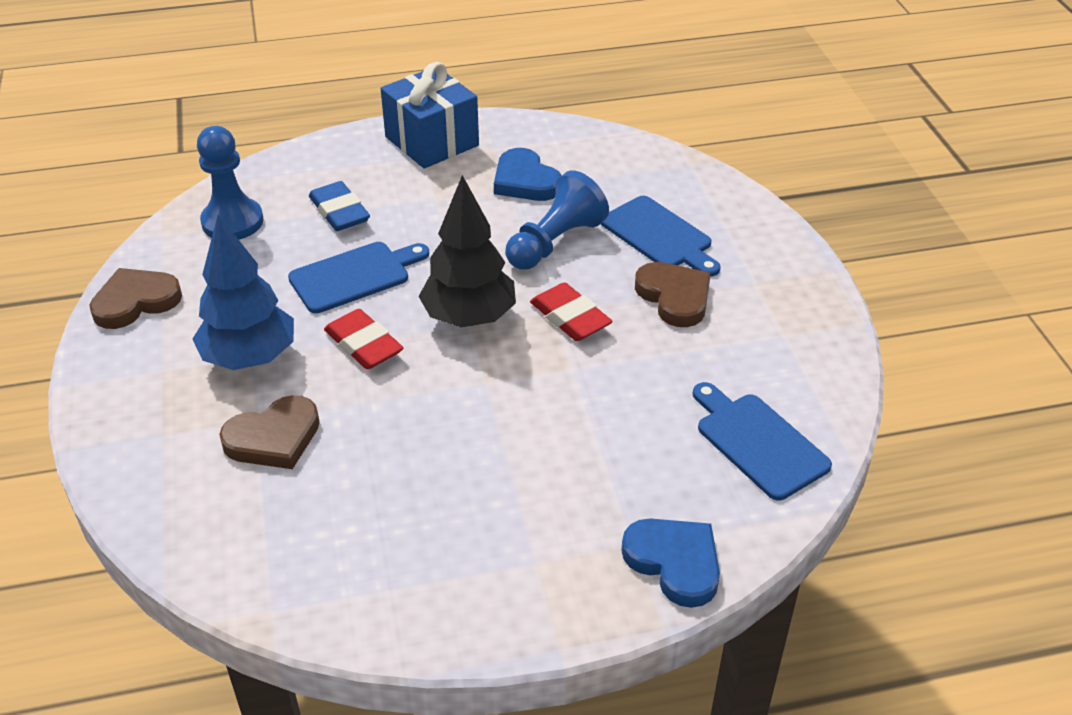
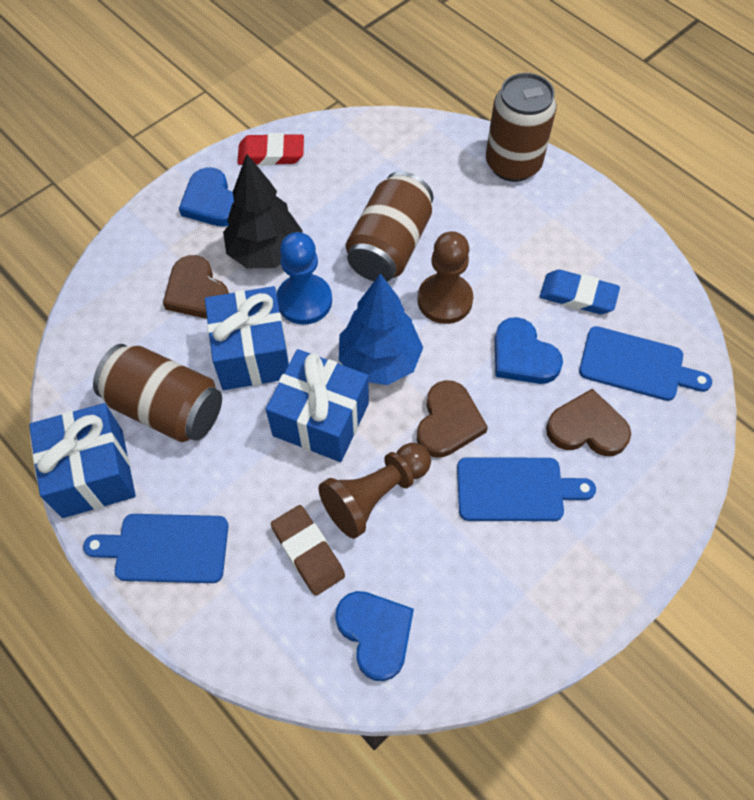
blue gift: 1 -> 3
blue heart: 2 -> 3
blue pawn: 2 -> 1
brown can: 0 -> 3
brown eraser: 0 -> 1
brown pawn: 0 -> 2
red eraser: 2 -> 1

